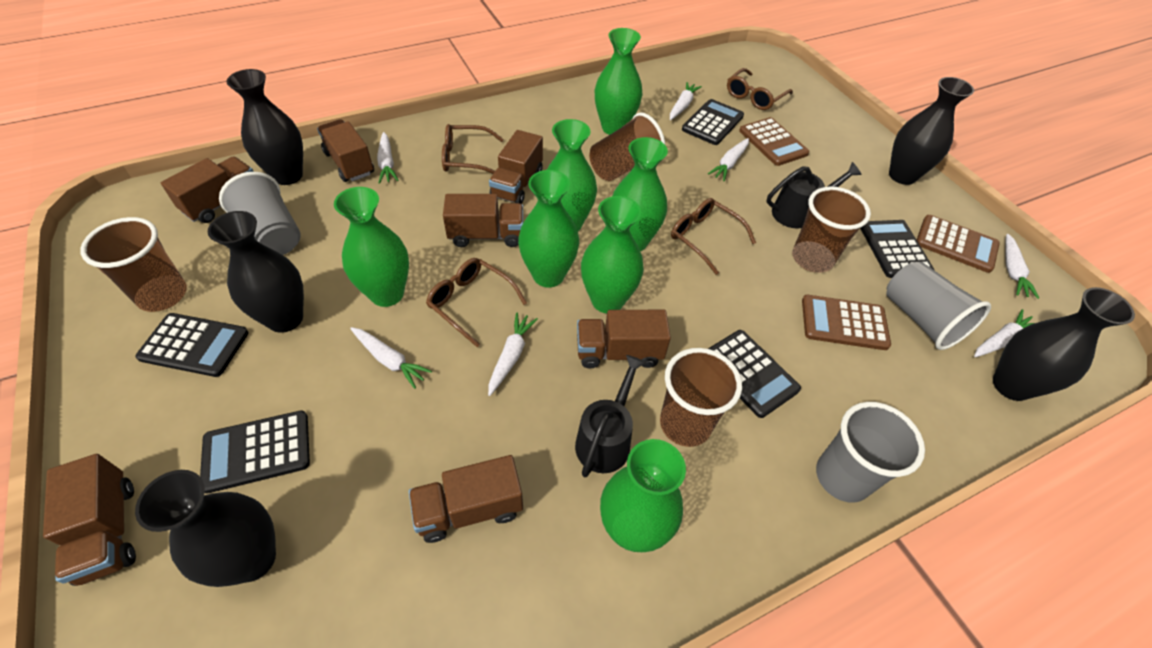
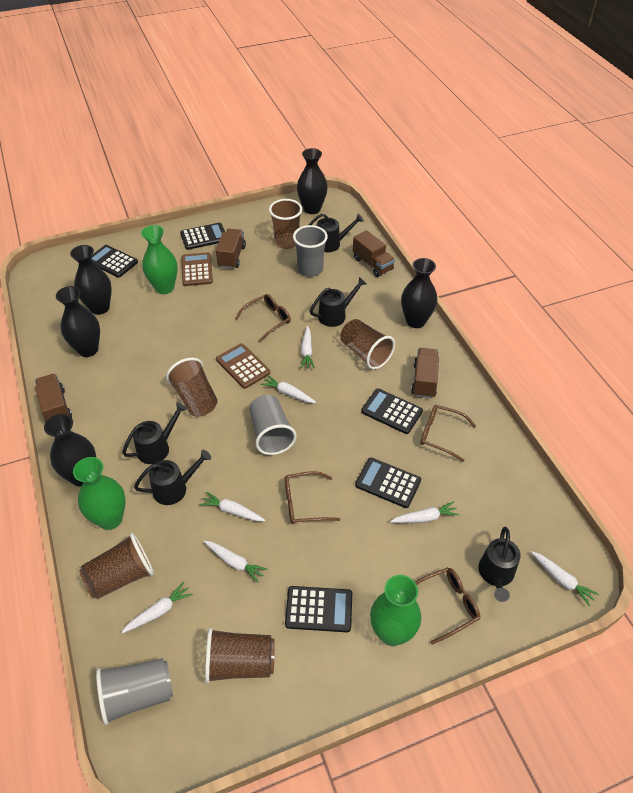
black watering can: 2 -> 5
brown calculator: 3 -> 2
brown cup: 4 -> 5
brown truck: 7 -> 4
green vase: 7 -> 3

